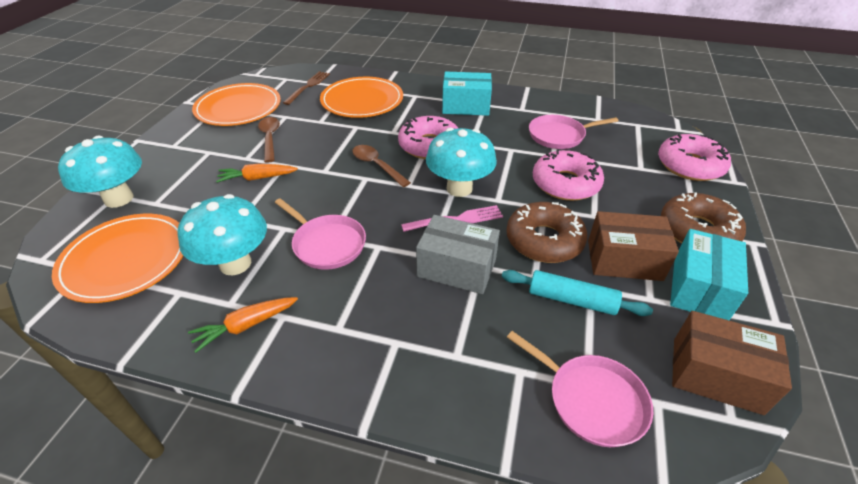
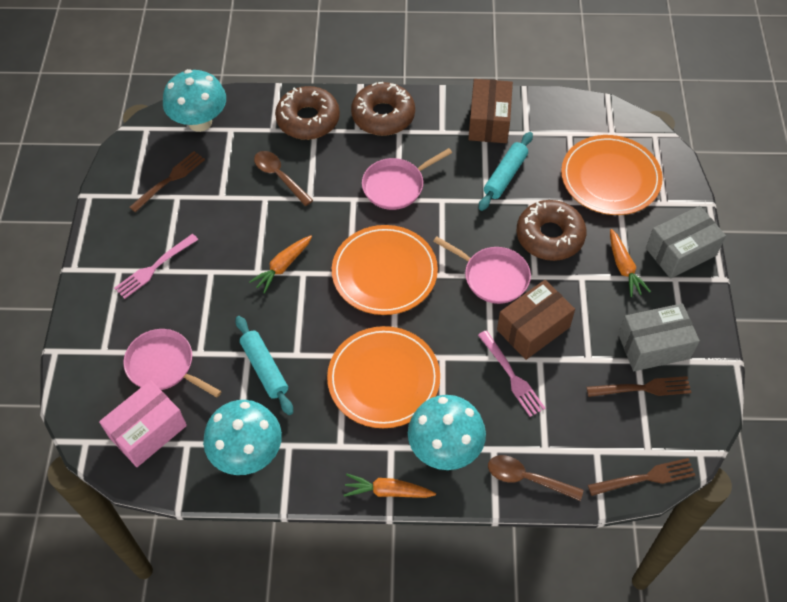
brown donut: 2 -> 3
brown fork: 1 -> 3
grey box: 1 -> 2
orange carrot: 2 -> 3
pink box: 0 -> 1
pink donut: 3 -> 0
pink fork: 1 -> 2
turquoise box: 2 -> 0
turquoise rolling pin: 1 -> 2

